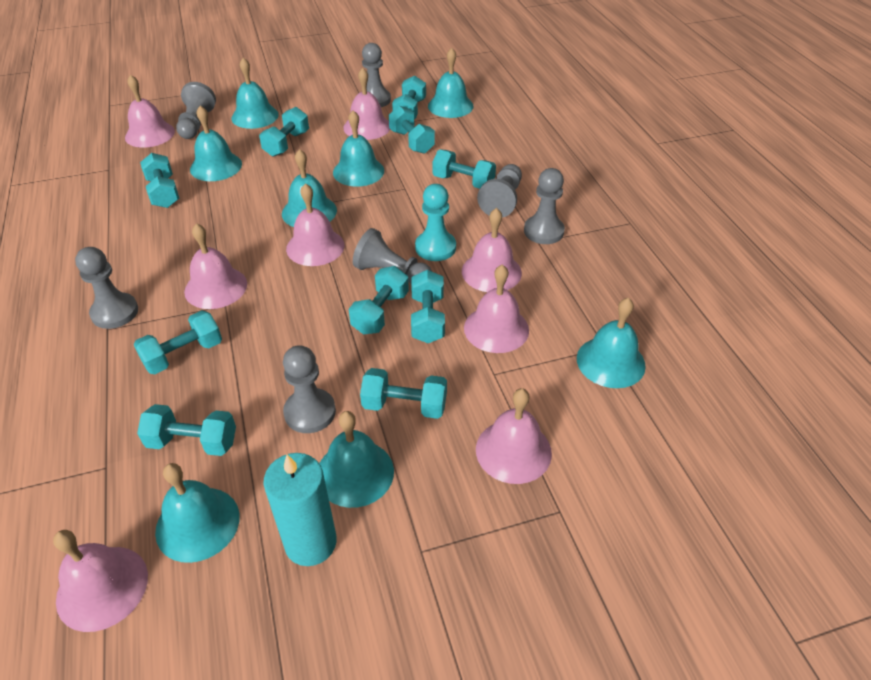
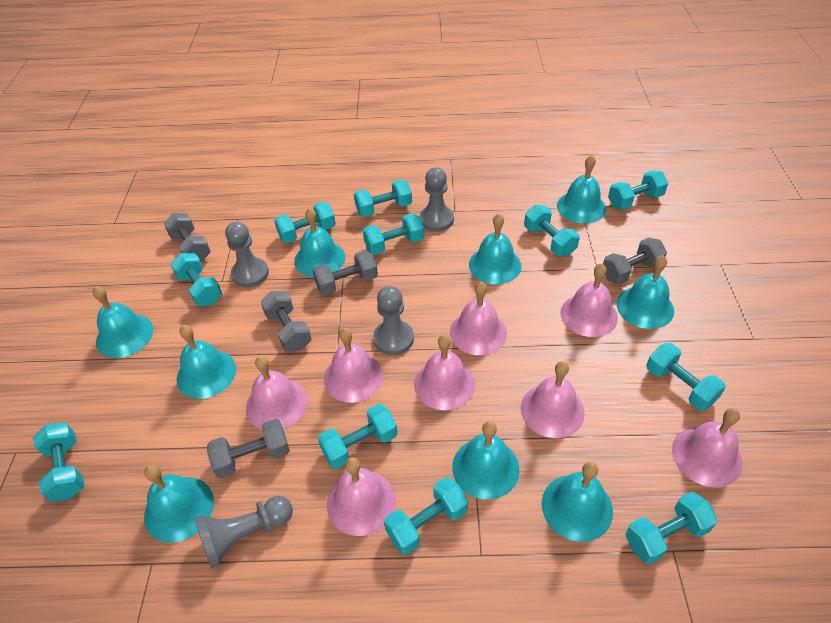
grey dumbbell: 0 -> 5
grey pawn: 7 -> 4
turquoise bell: 8 -> 9
turquoise candle: 1 -> 0
turquoise dumbbell: 10 -> 11
turquoise pawn: 1 -> 0

